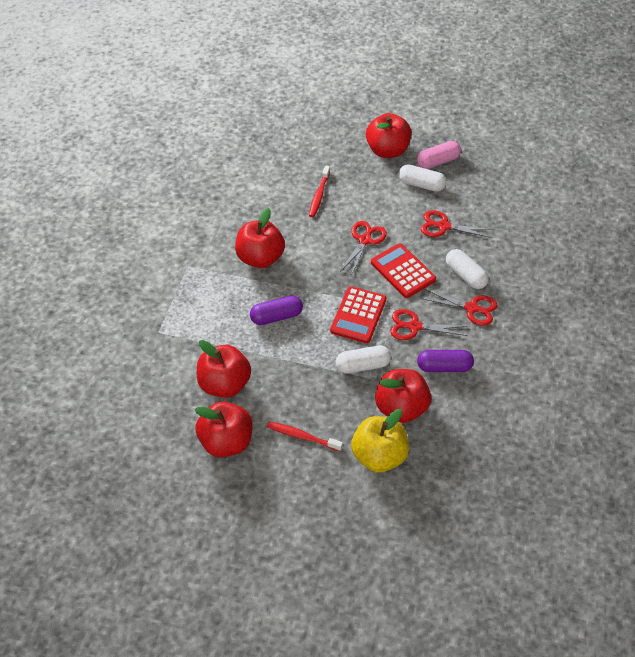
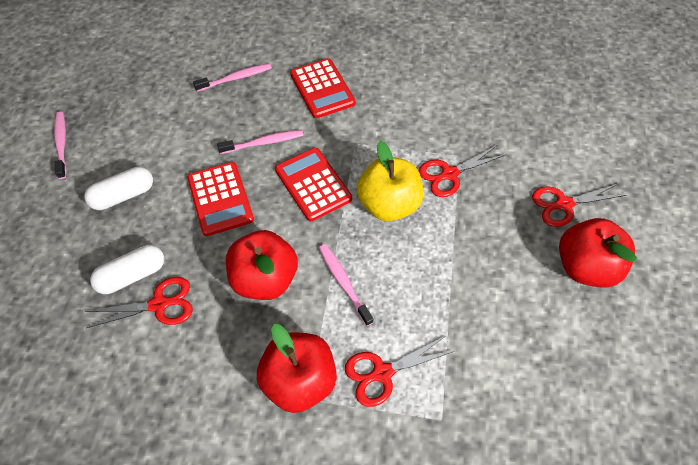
pink capsule: 1 -> 0
pink toothbrush: 0 -> 4
purple capsule: 2 -> 0
red apple: 5 -> 3
red calculator: 2 -> 3
red toothbrush: 2 -> 0
white capsule: 3 -> 2

